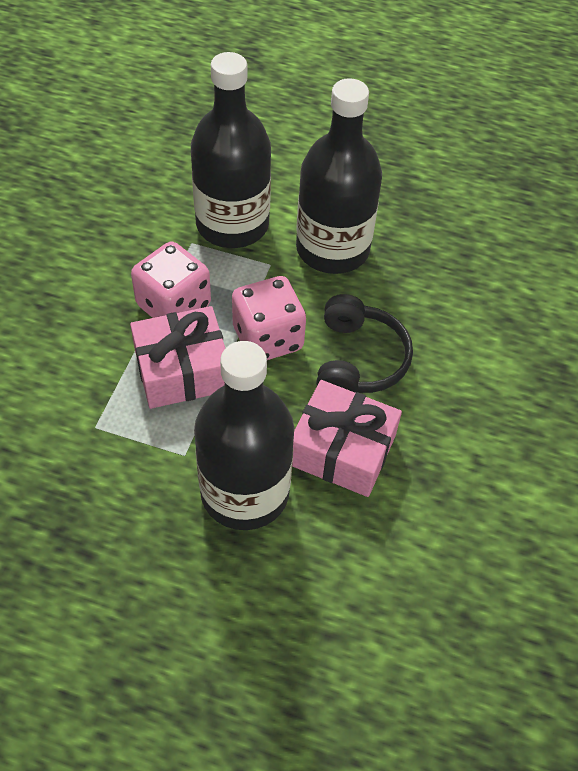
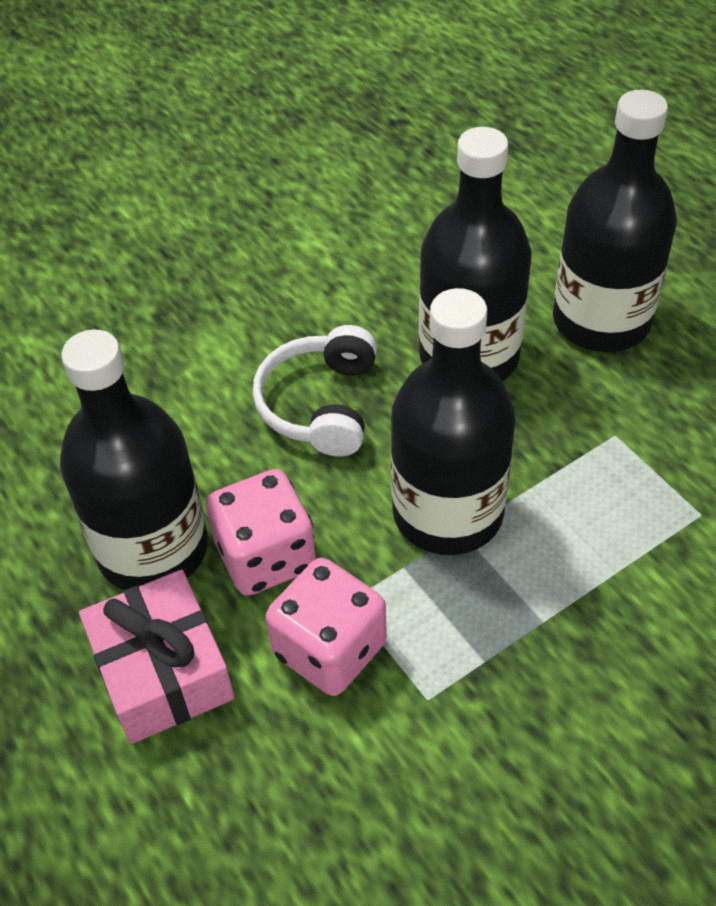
black bottle: 3 -> 4
black headphones: 1 -> 0
pink gift: 2 -> 1
white headphones: 0 -> 1

